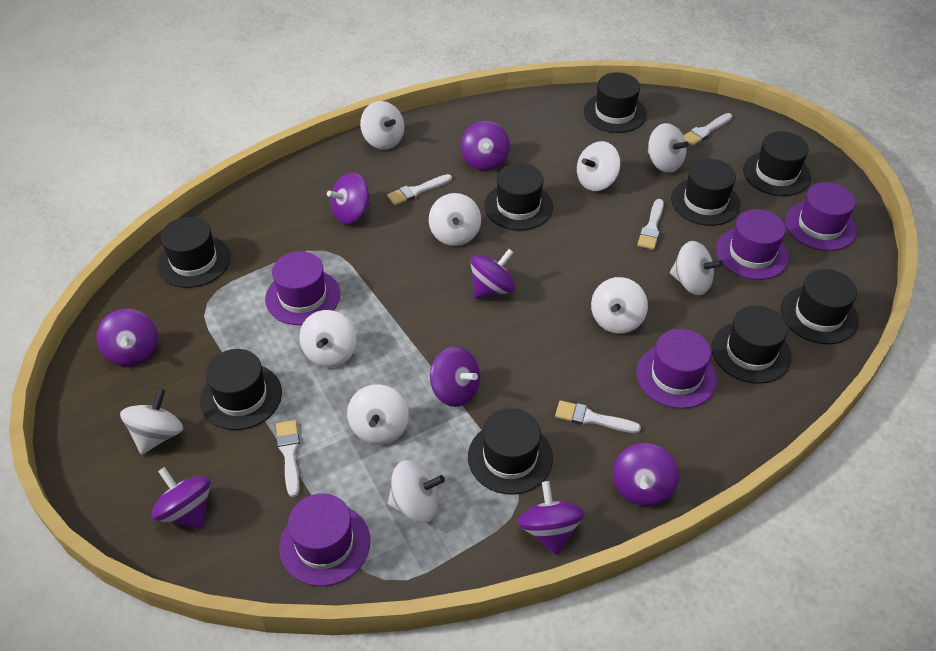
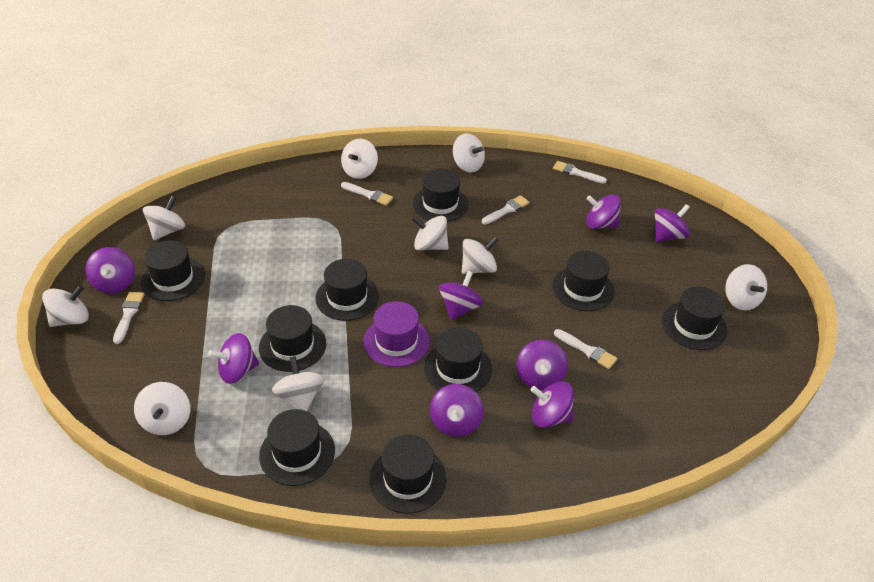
purple hat: 5 -> 1
white spinning top: 10 -> 9

